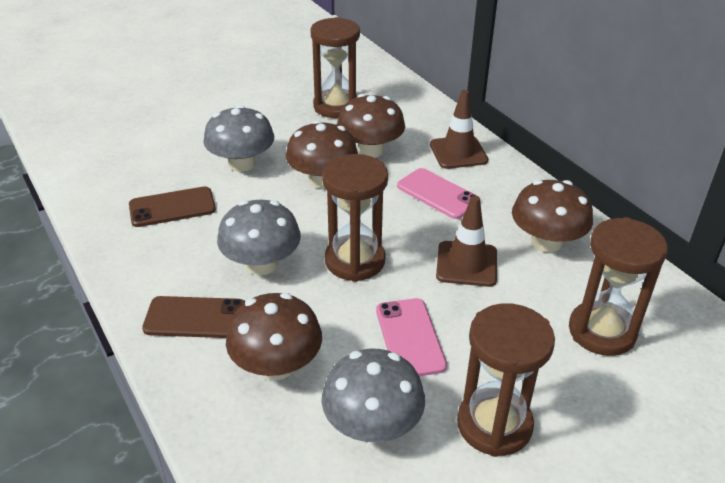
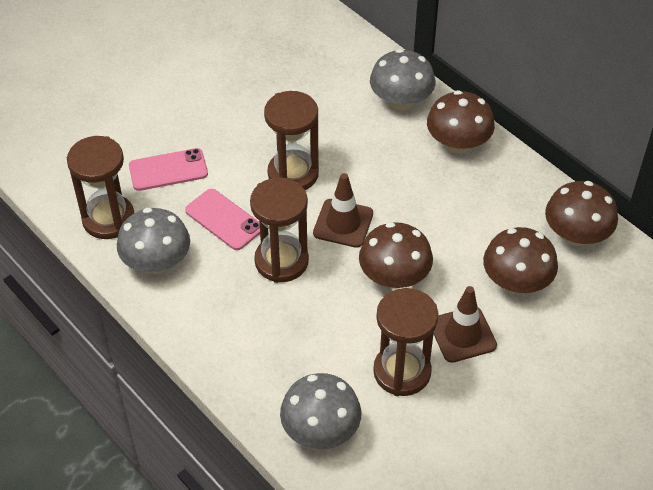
brown phone: 2 -> 0

